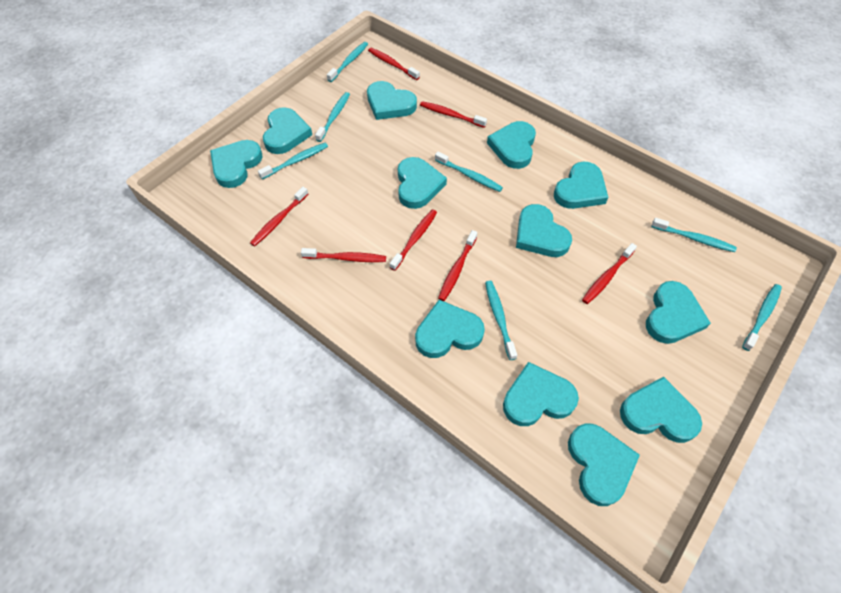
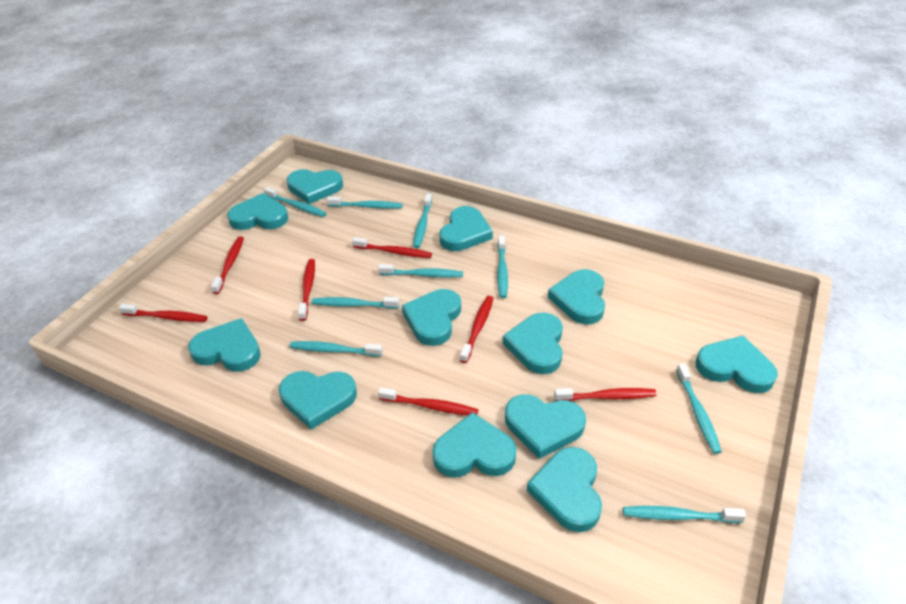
turquoise toothbrush: 7 -> 9

